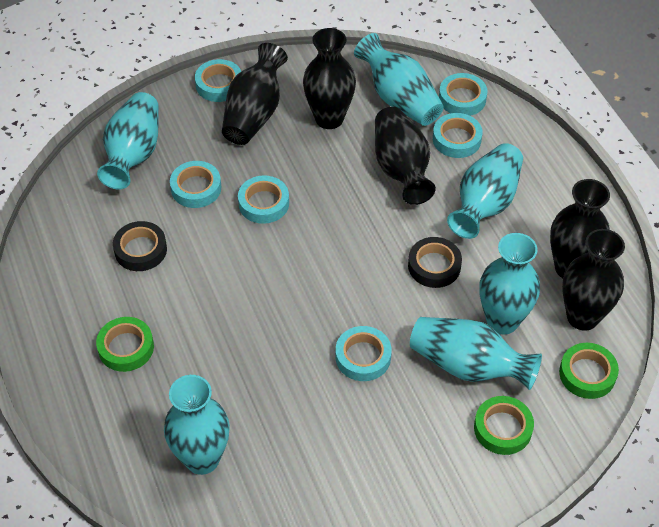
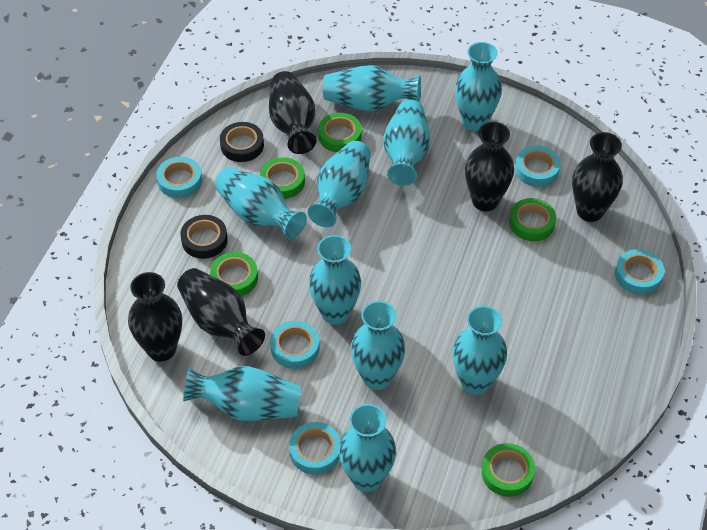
green tape: 3 -> 5
turquoise tape: 6 -> 5
turquoise vase: 6 -> 10

